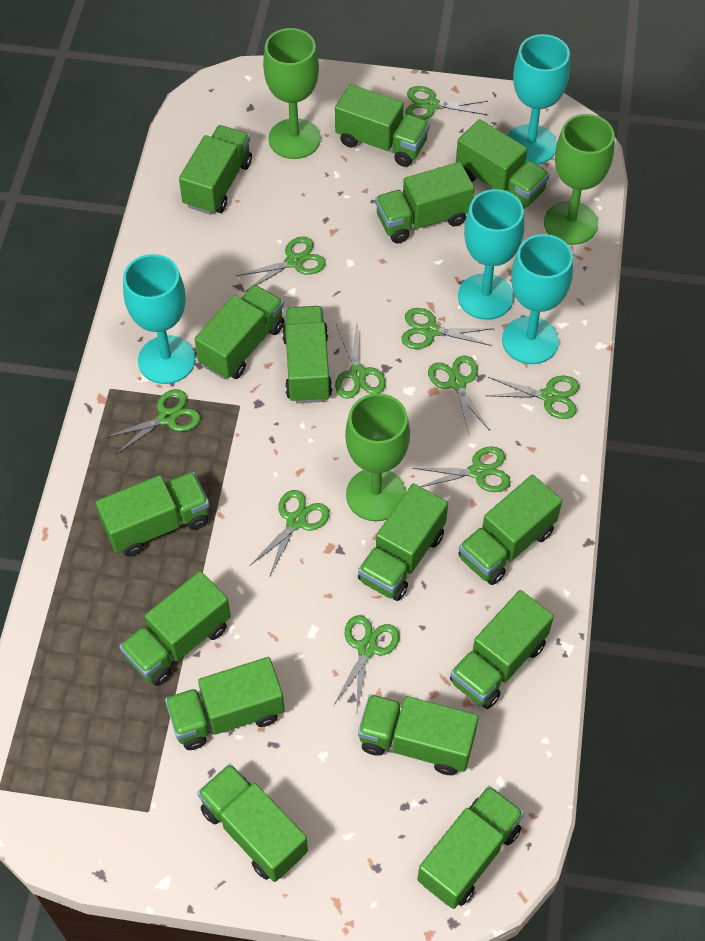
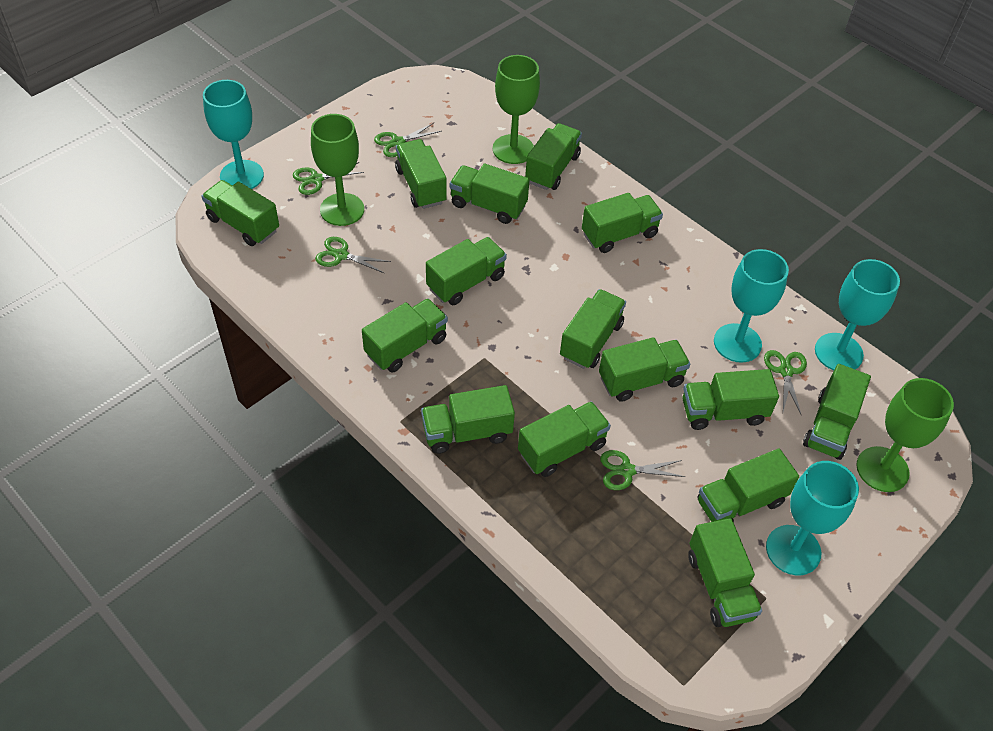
green scissors: 10 -> 5

